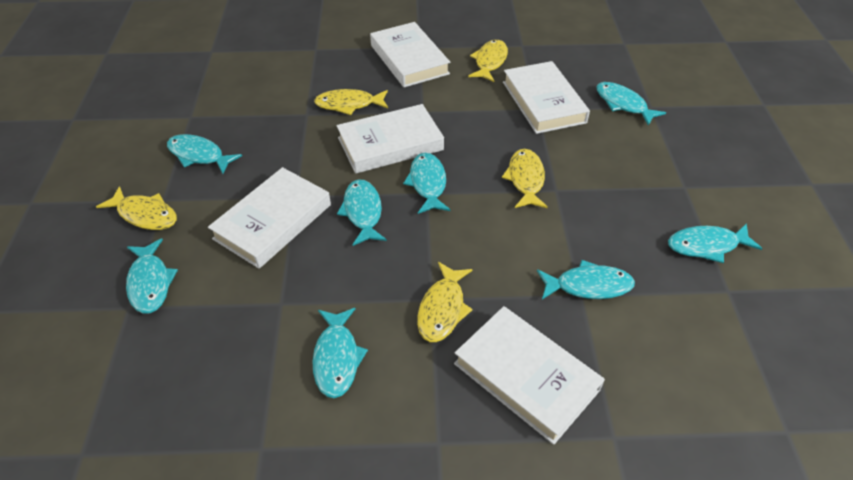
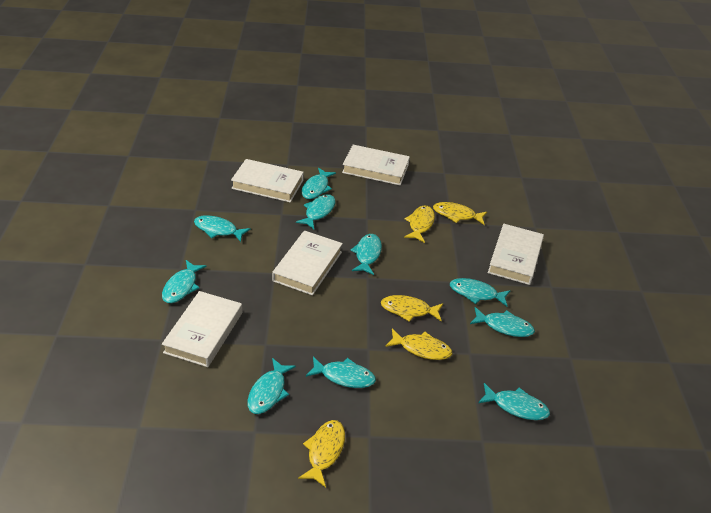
turquoise fish: 8 -> 10

